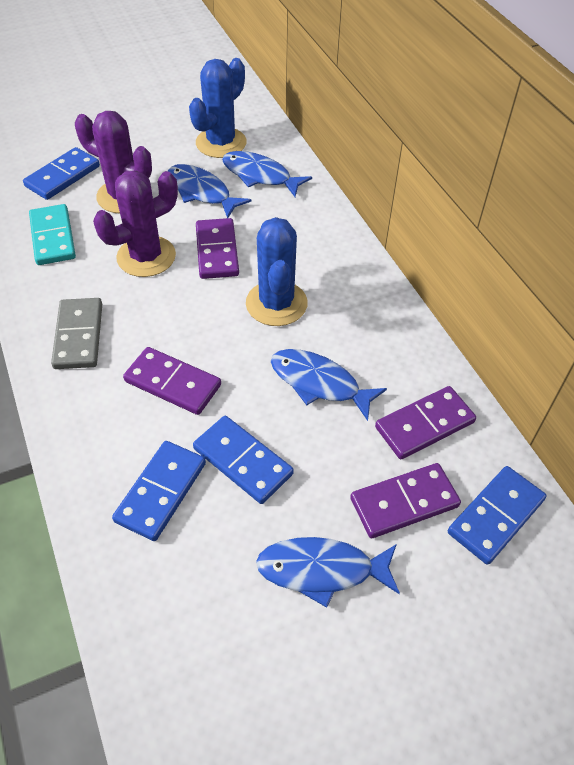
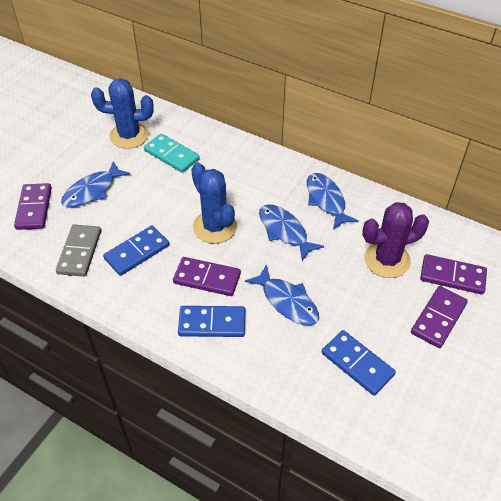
blue domino: 4 -> 3
purple cactus: 2 -> 1

